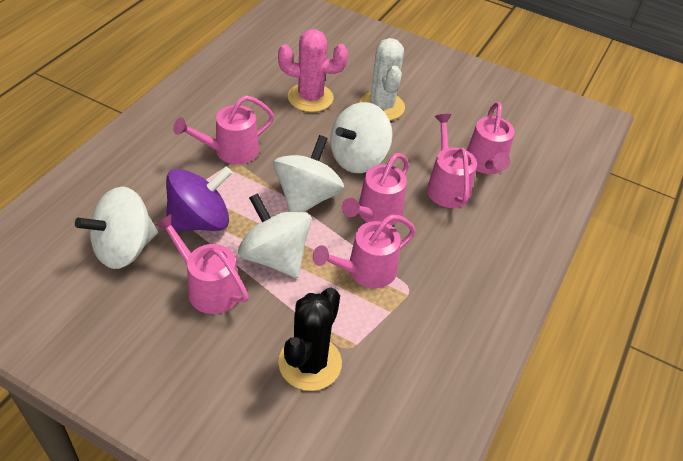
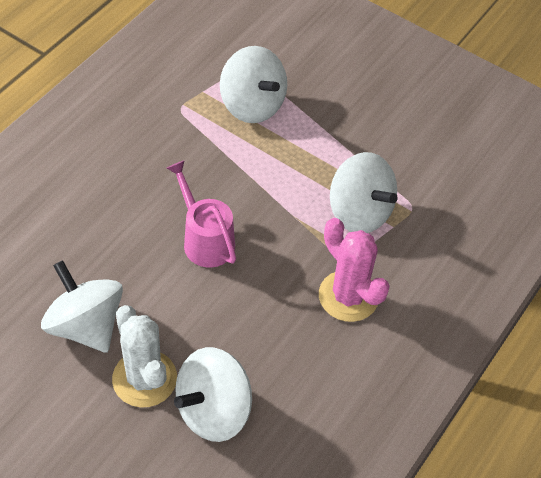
black cactus: 1 -> 0
pink watering can: 6 -> 1
purple spinning top: 1 -> 0

